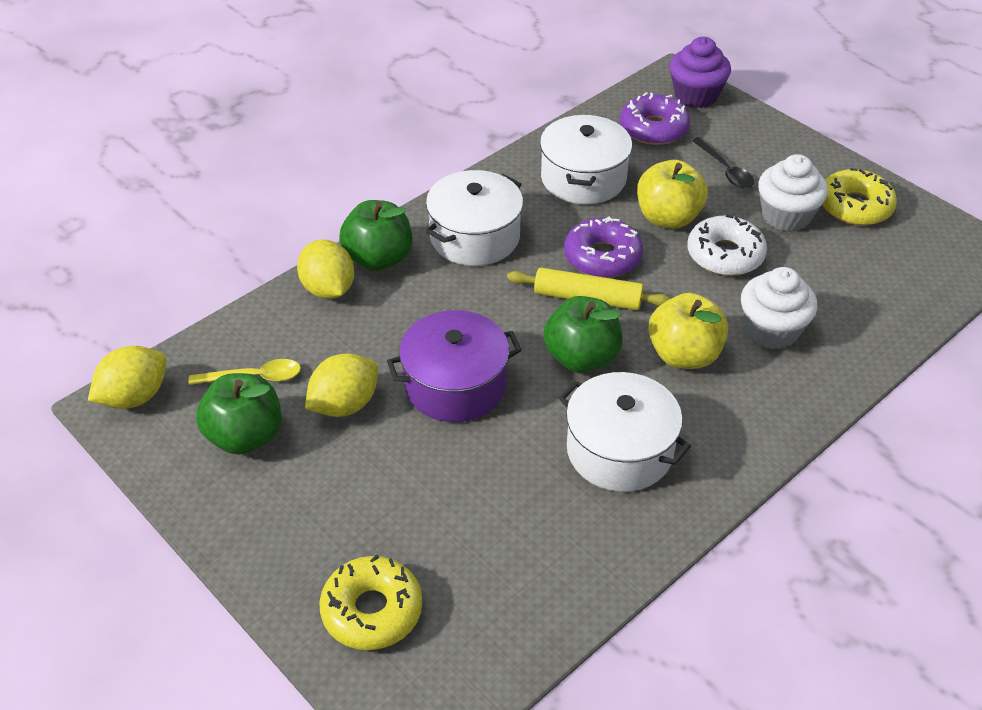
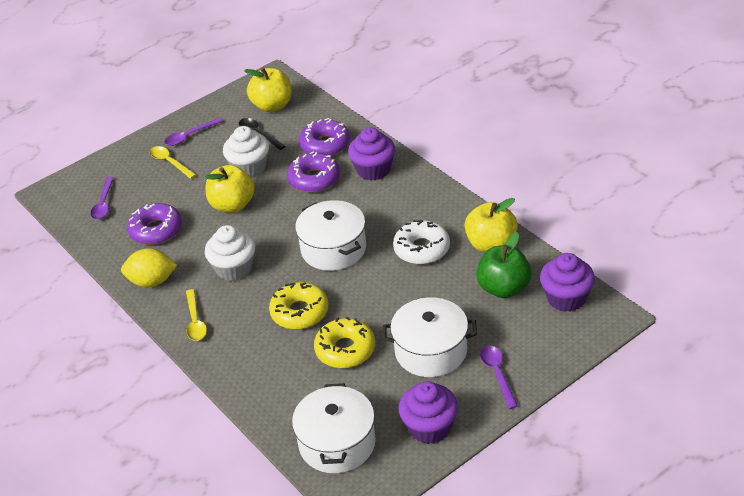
green apple: 3 -> 1
purple cupcake: 1 -> 3
purple donut: 2 -> 3
purple pot: 1 -> 0
purple spoon: 0 -> 3
yellow apple: 2 -> 3
yellow lemon: 3 -> 1
yellow rolling pin: 1 -> 0
yellow spoon: 1 -> 2

